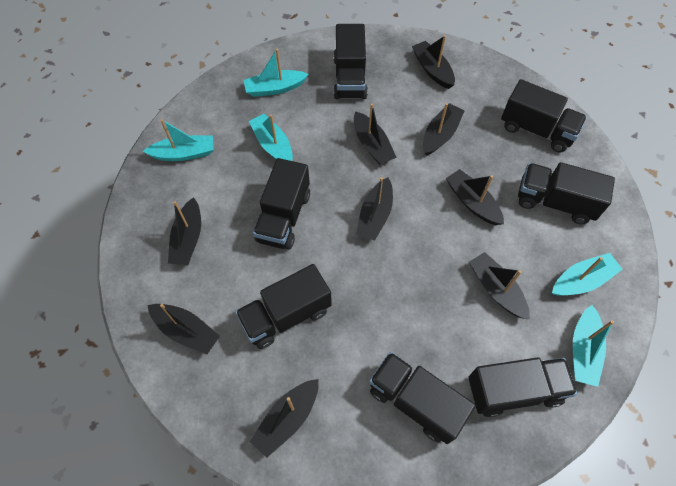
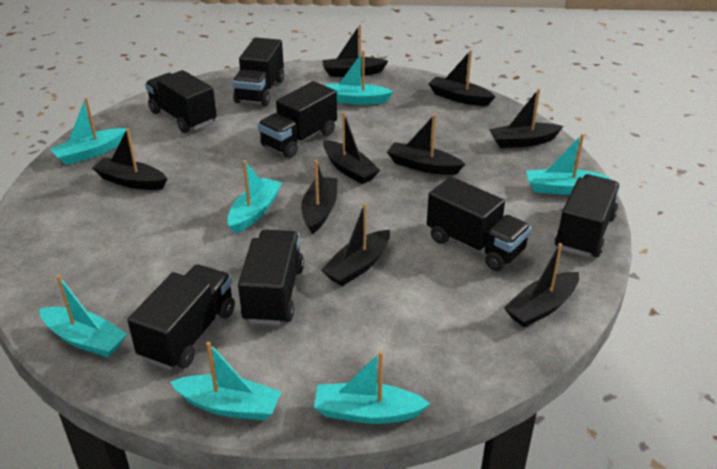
turquoise boat: 5 -> 7

